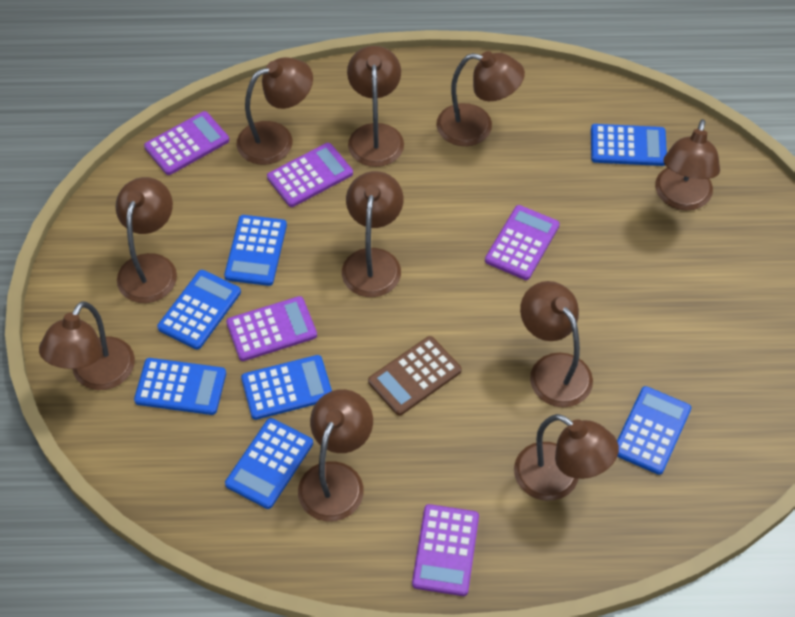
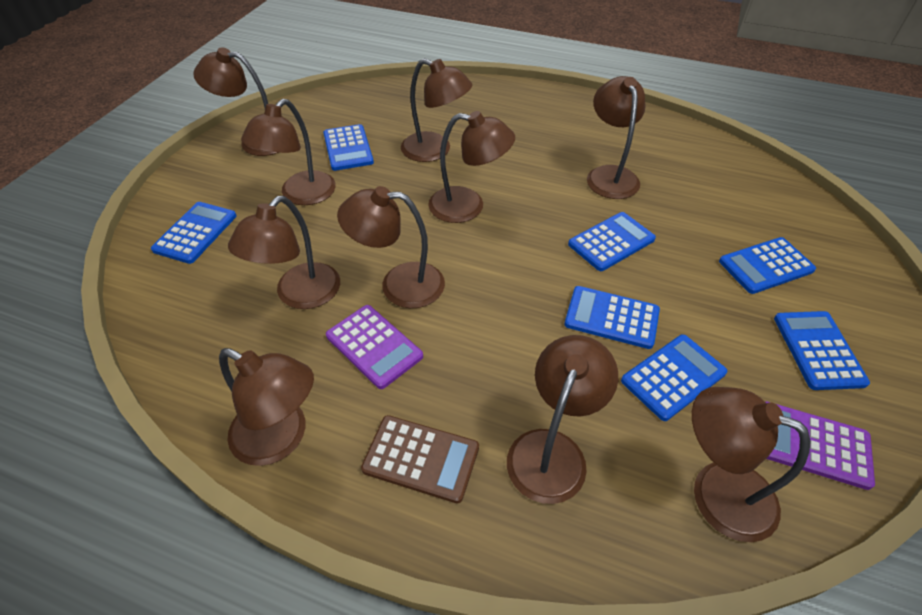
purple calculator: 5 -> 2

